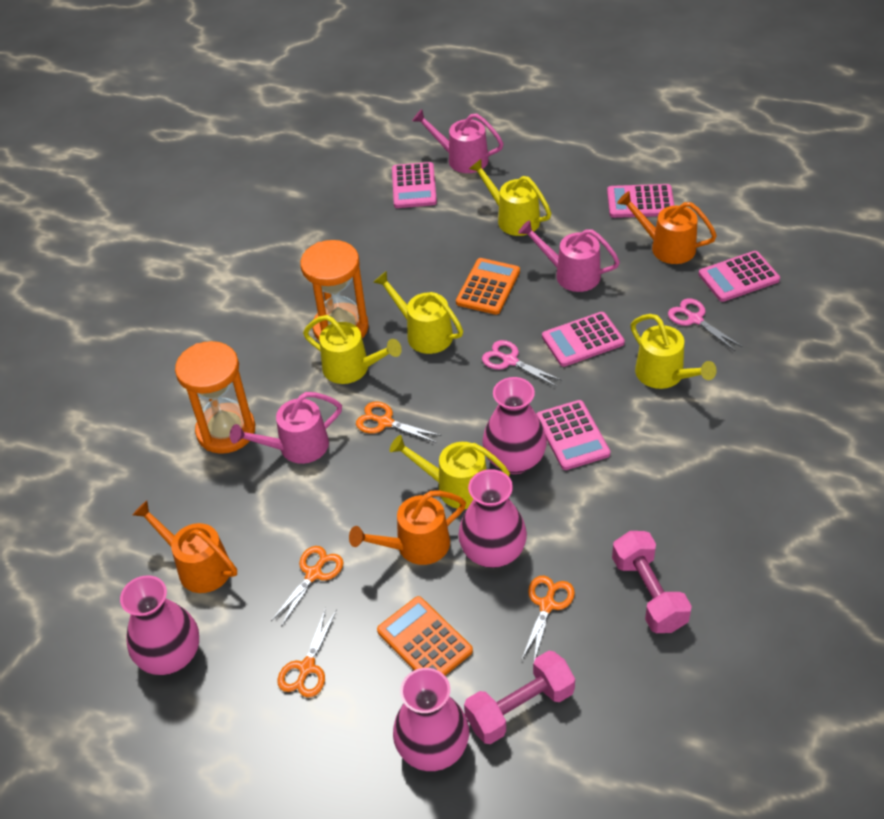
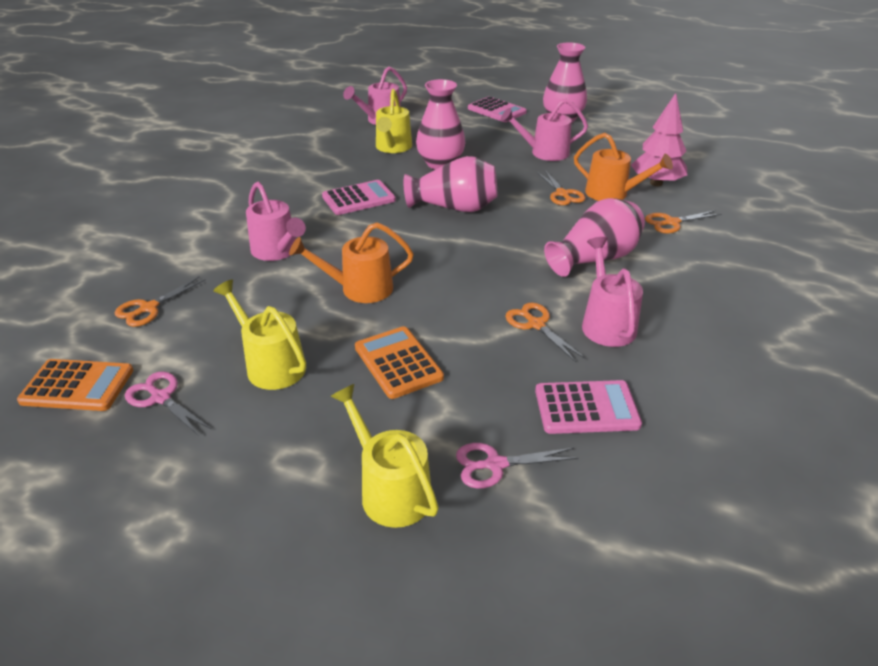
orange hourglass: 2 -> 0
orange watering can: 3 -> 2
pink calculator: 5 -> 3
pink dumbbell: 2 -> 0
pink tree: 0 -> 1
pink watering can: 3 -> 4
yellow watering can: 5 -> 3

